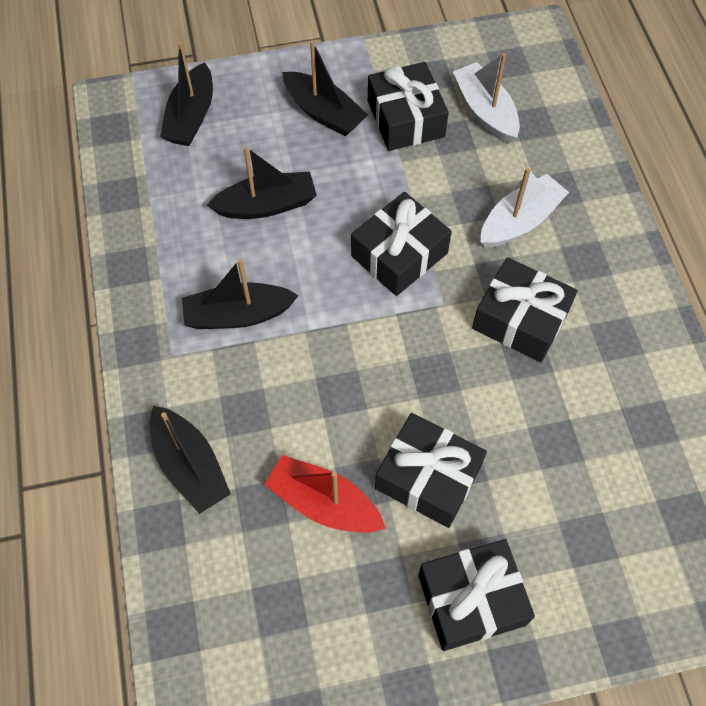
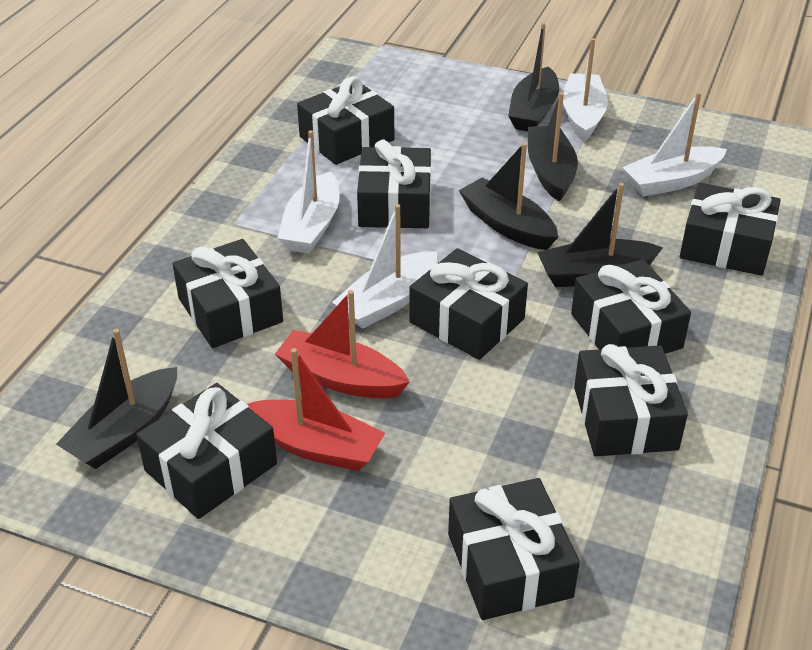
black gift: 5 -> 9
red boat: 1 -> 2
white boat: 2 -> 4

